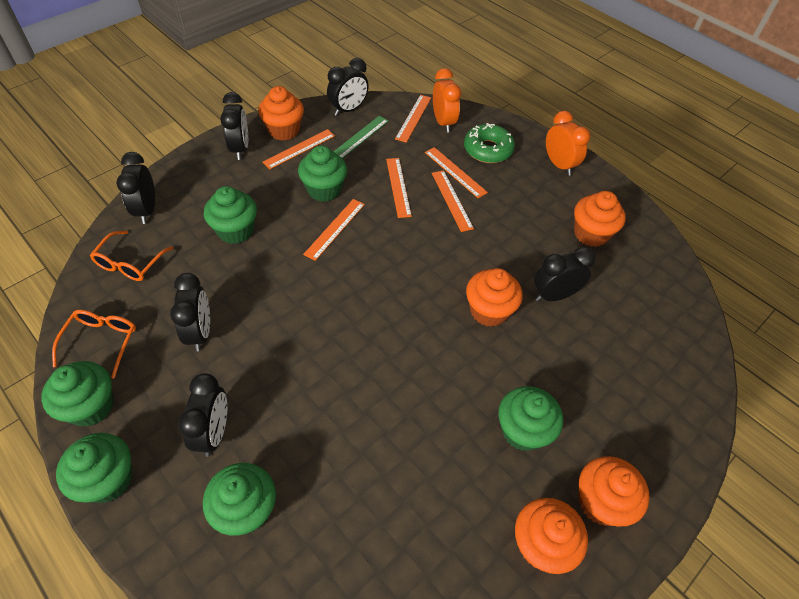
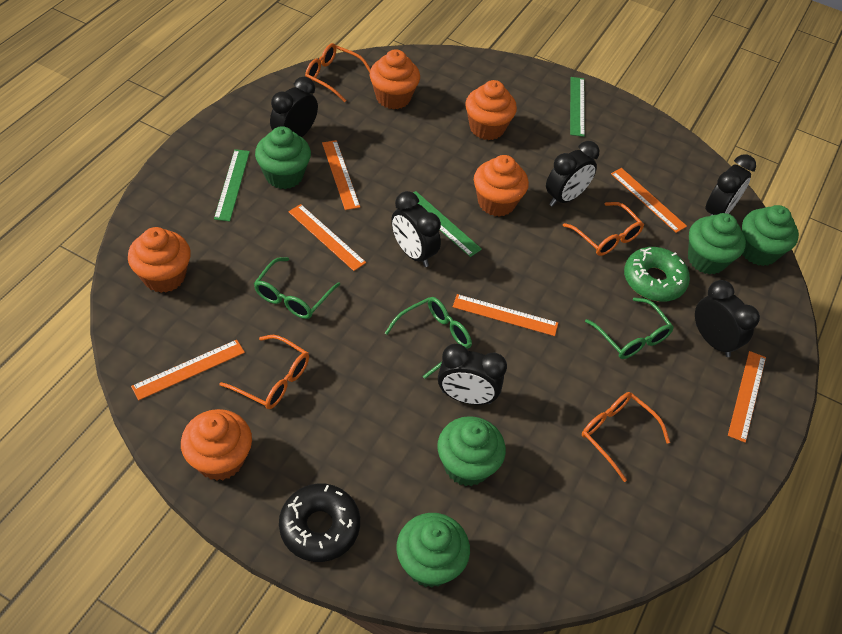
black donut: 0 -> 1
green cupcake: 6 -> 5
green glasses: 0 -> 3
green ruler: 1 -> 3
orange clock: 2 -> 0
orange glasses: 2 -> 4

